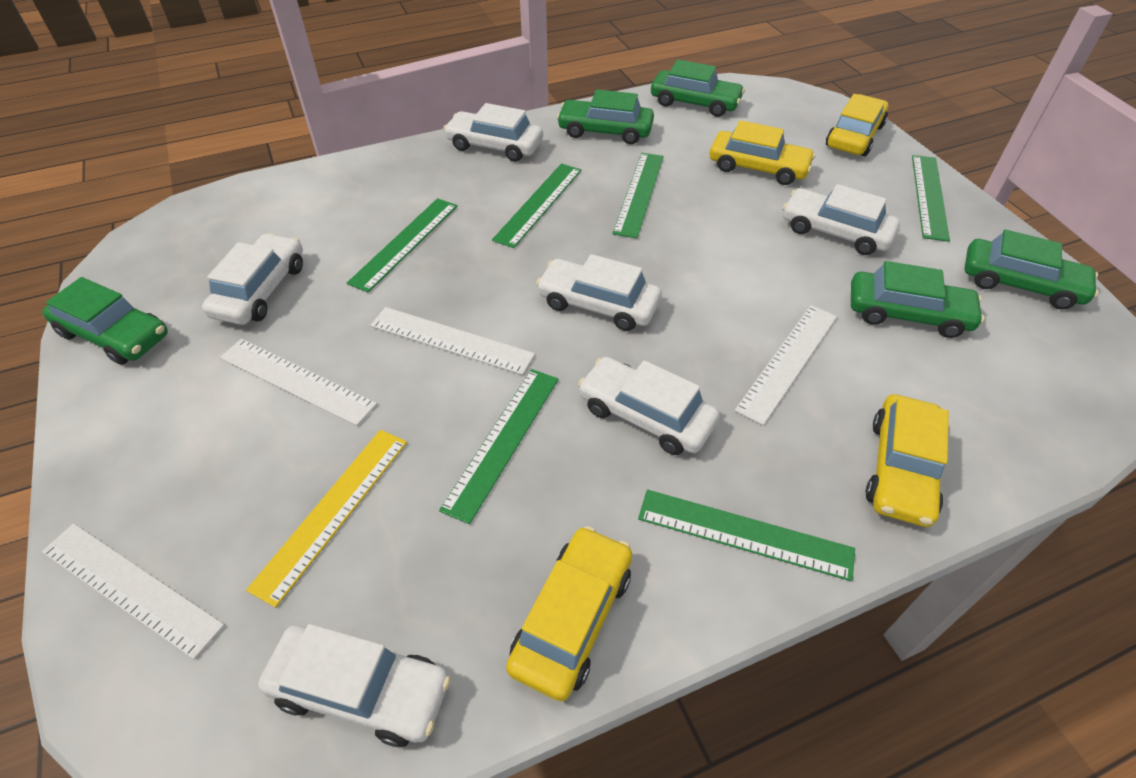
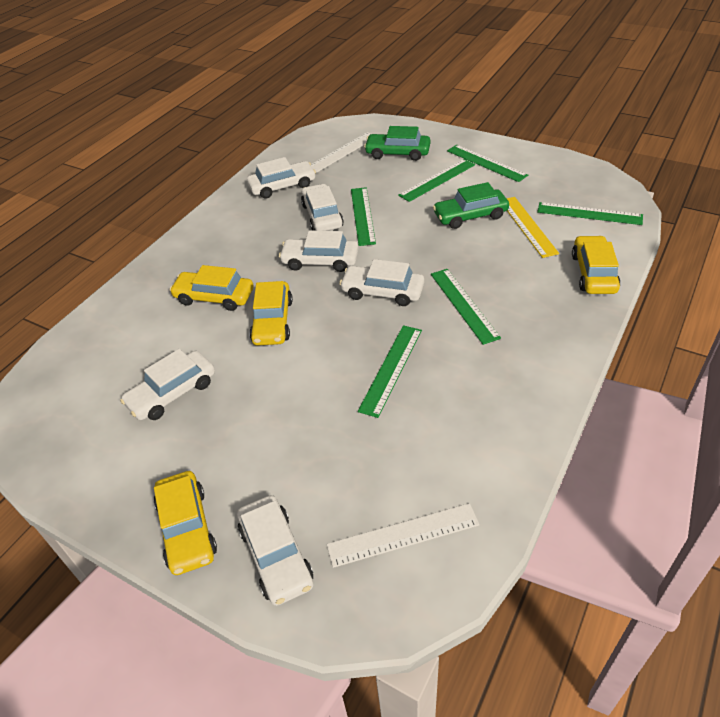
green car: 5 -> 2
white ruler: 4 -> 2

